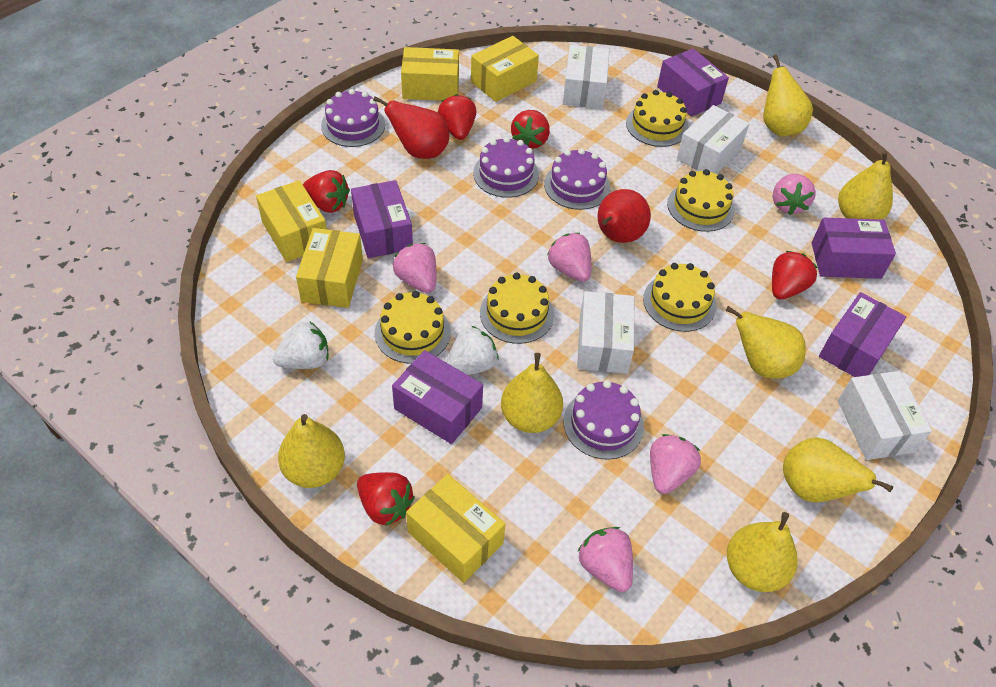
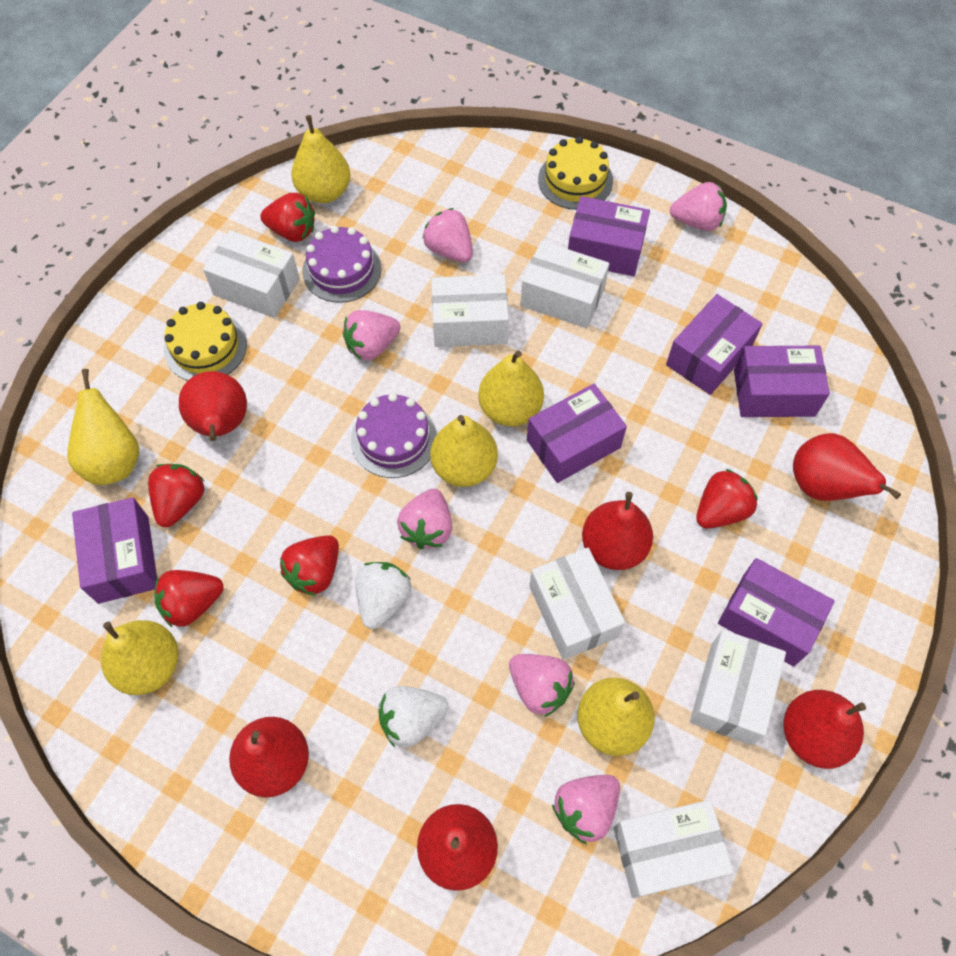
pink strawberry: 5 -> 6
purple box: 5 -> 6
purple cake: 4 -> 2
red pear: 2 -> 6
white box: 4 -> 6
yellow box: 5 -> 0
yellow cake: 5 -> 2
yellow pear: 7 -> 6

